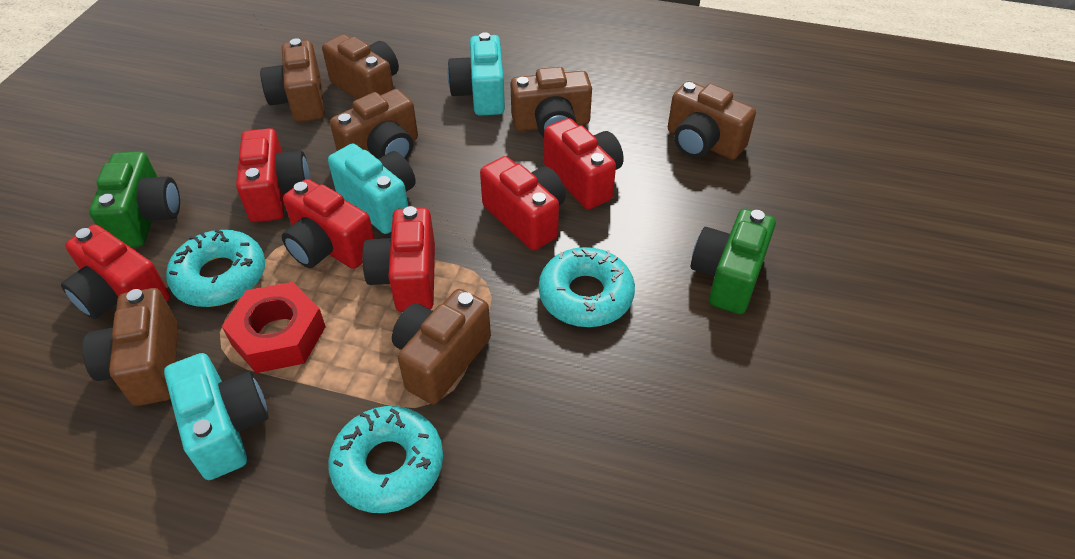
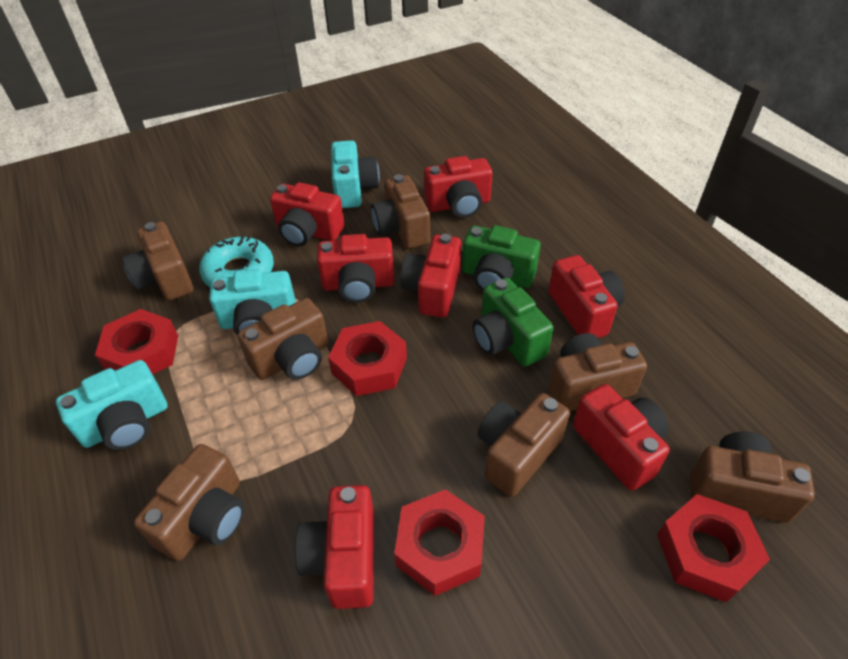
red camera: 6 -> 7
red nut: 1 -> 4
turquoise donut: 3 -> 1

